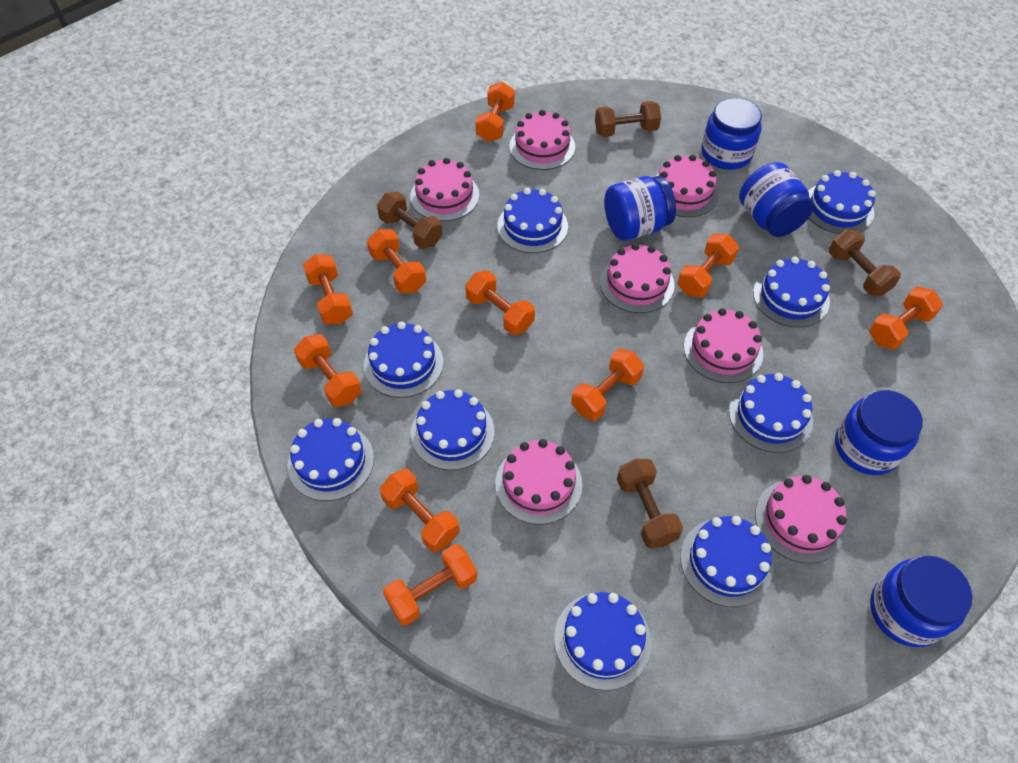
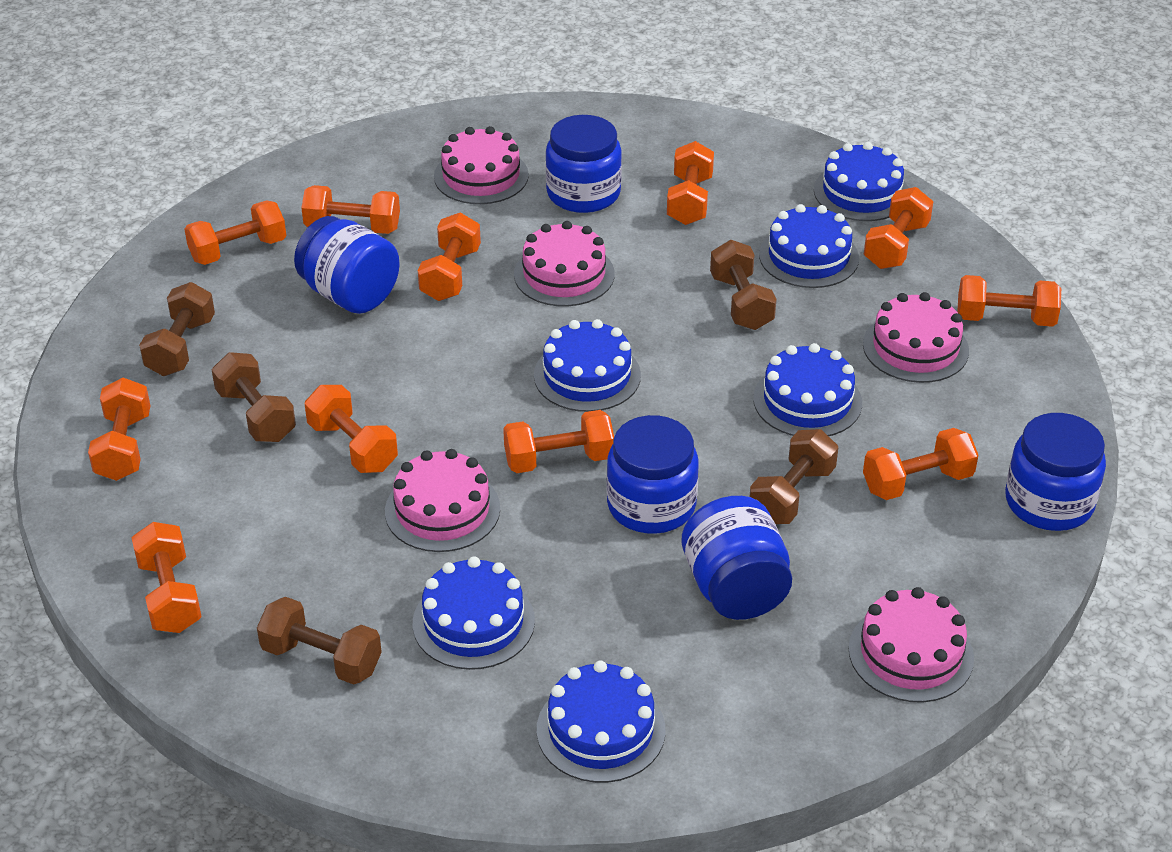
blue cake: 9 -> 6
brown dumbbell: 4 -> 5
orange dumbbell: 10 -> 11
pink cake: 7 -> 5

